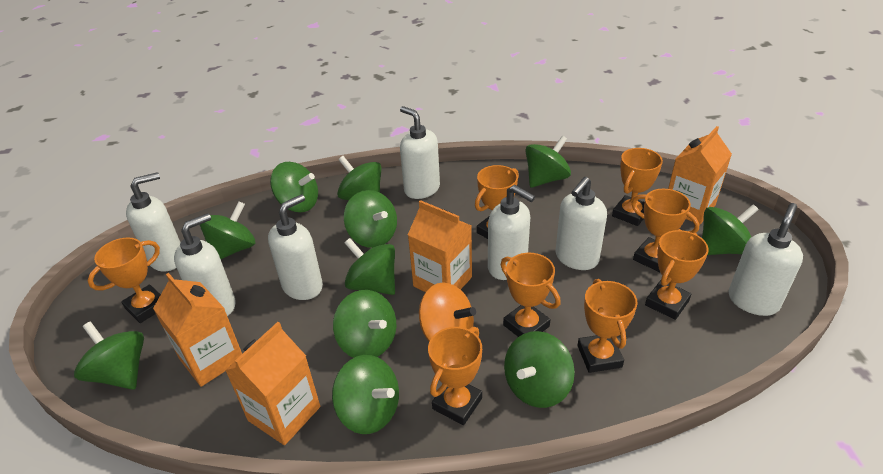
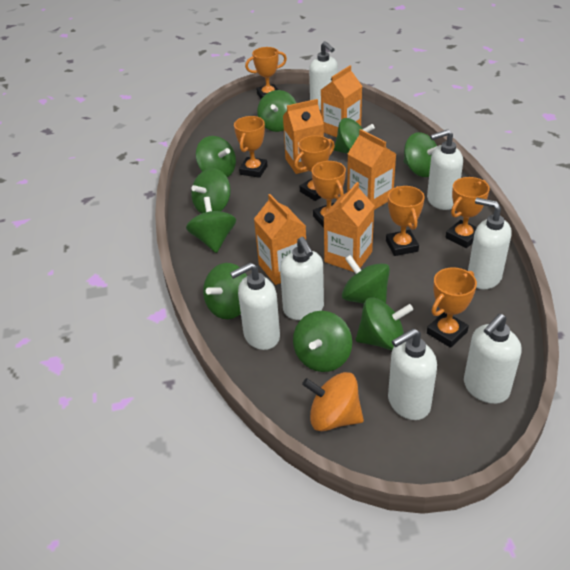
green spinning top: 11 -> 10
orange carton: 4 -> 5
orange trophy: 8 -> 7

